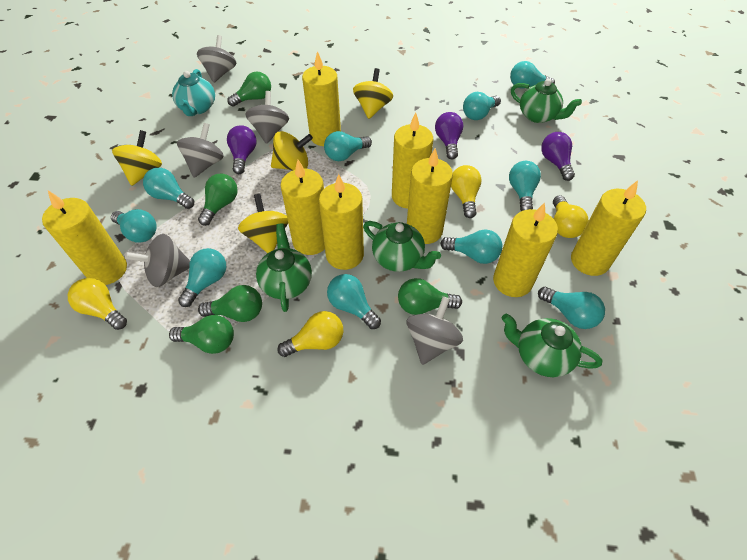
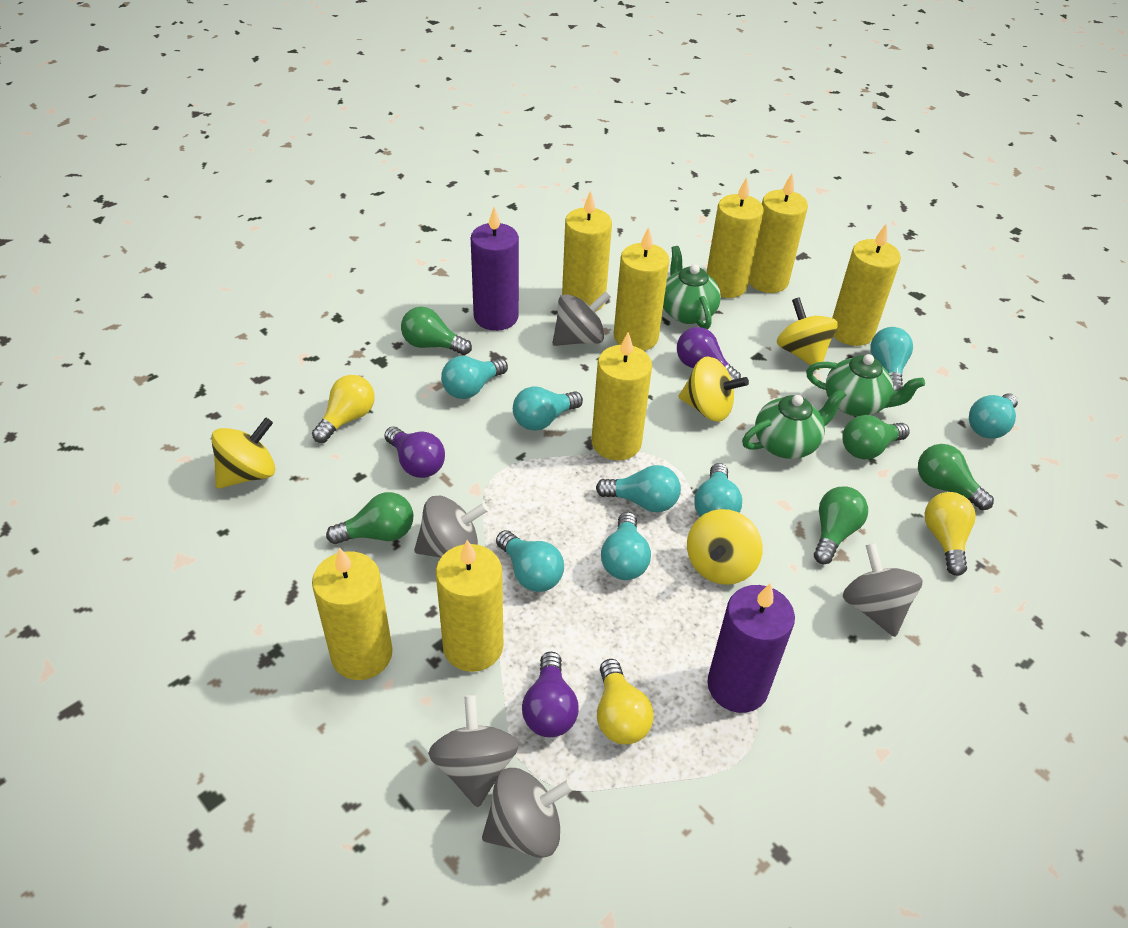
green teapot: 4 -> 3
purple candle: 0 -> 2
turquoise light bulb: 10 -> 8
turquoise teapot: 1 -> 0
yellow light bulb: 4 -> 3

